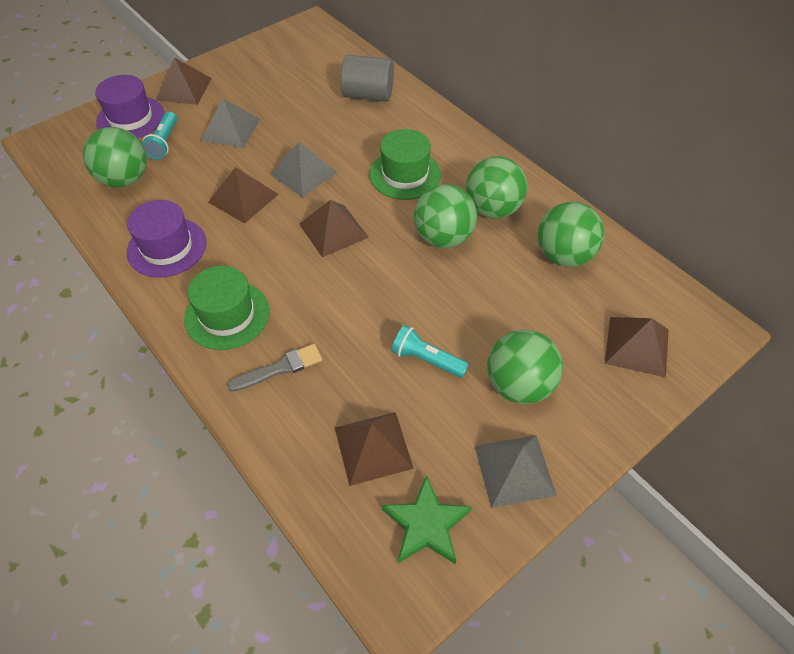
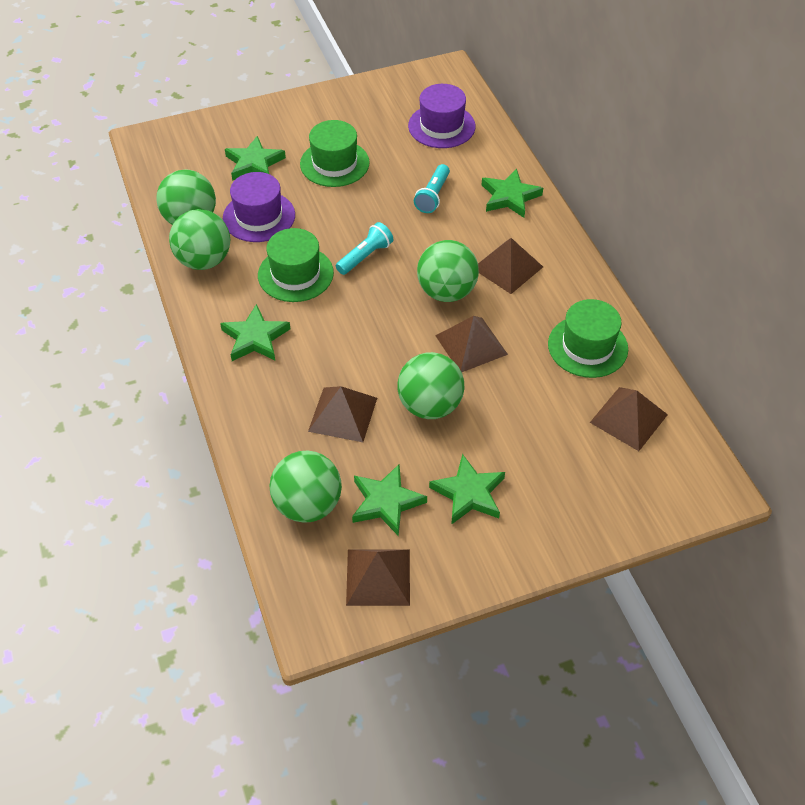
green hat: 2 -> 3
green star: 1 -> 5
grey brush: 1 -> 0
grey cylinder: 1 -> 0
grey pyramid: 3 -> 0

